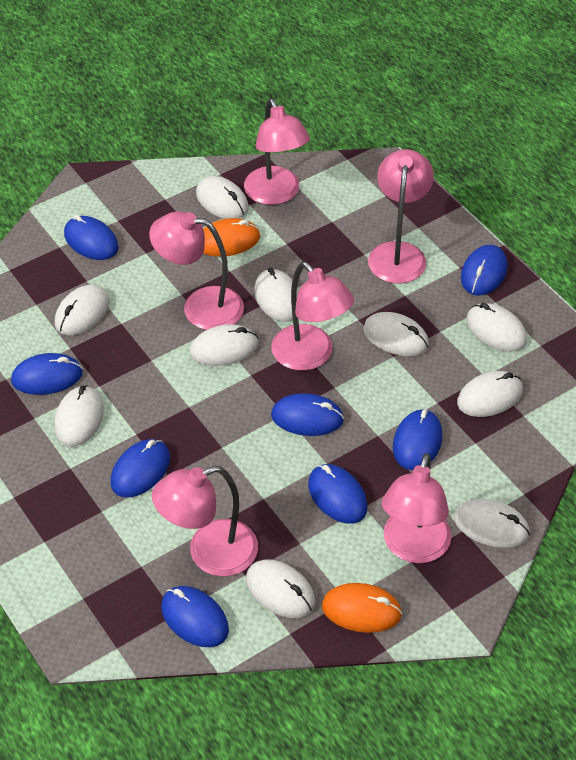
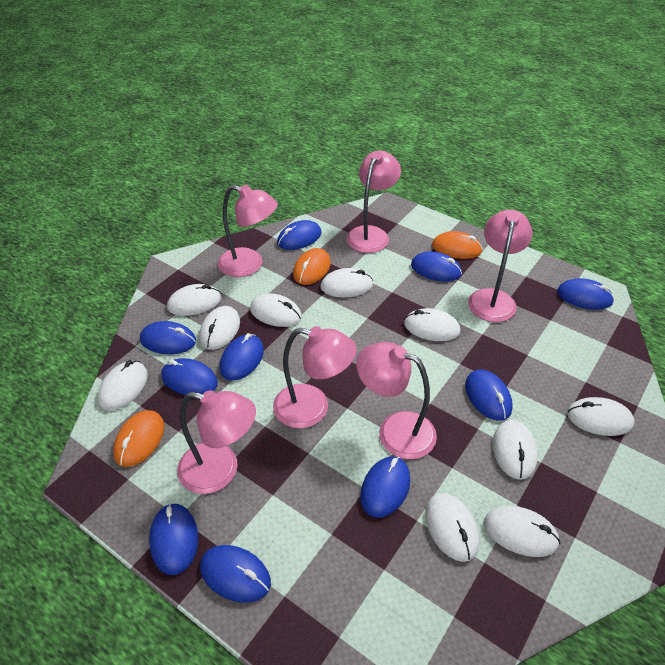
blue mouse: 8 -> 10
orange mouse: 2 -> 3

